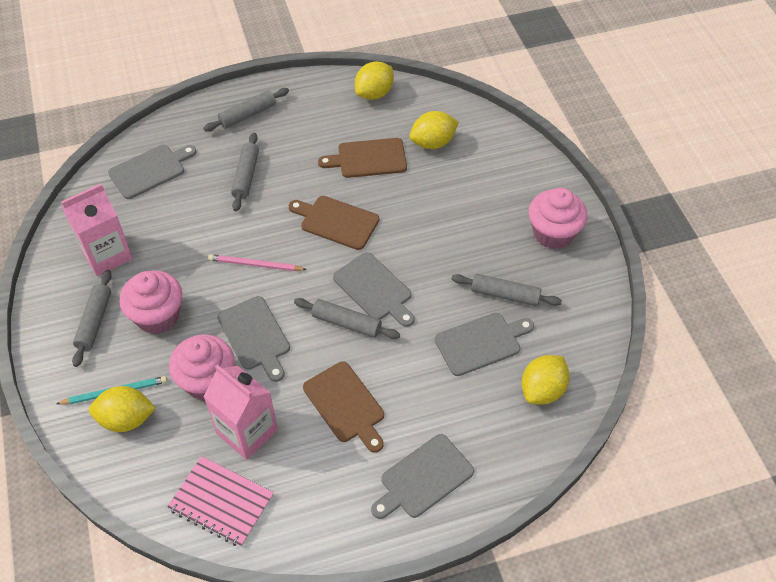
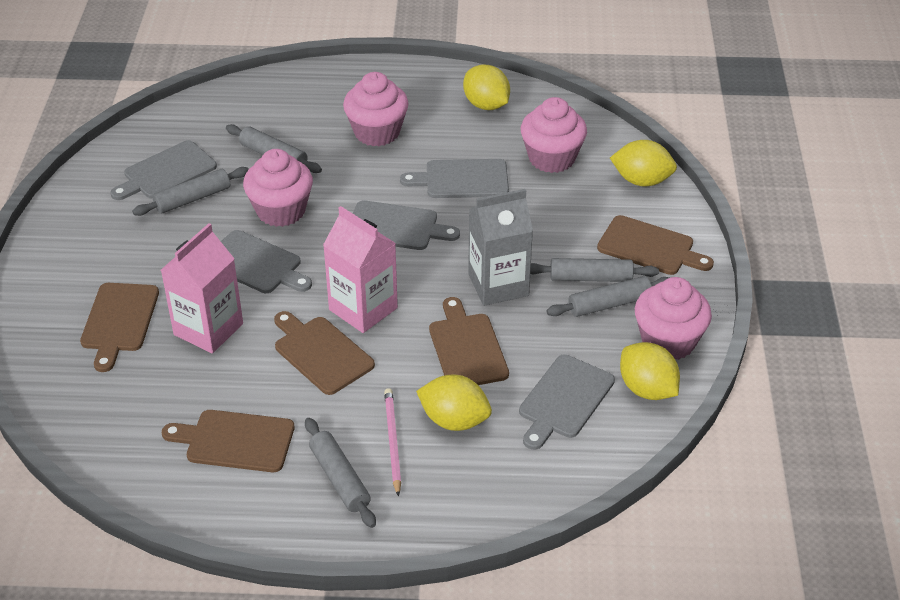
brown cutting board: 3 -> 5
grey carton: 0 -> 1
pink cupcake: 3 -> 4
pink notebook: 1 -> 0
turquoise pencil: 1 -> 0

